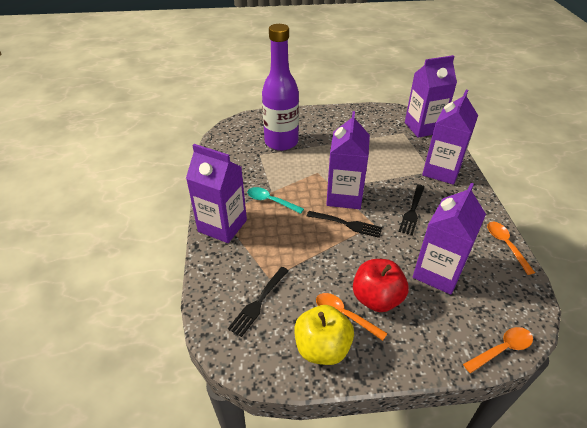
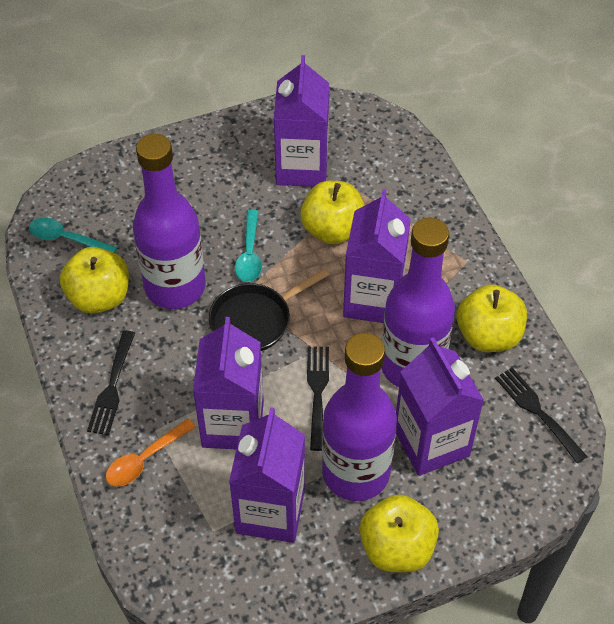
black pan: 0 -> 1
orange spoon: 3 -> 1
purple bottle: 1 -> 3
red apple: 1 -> 0
turquoise spoon: 1 -> 2
yellow apple: 1 -> 4

